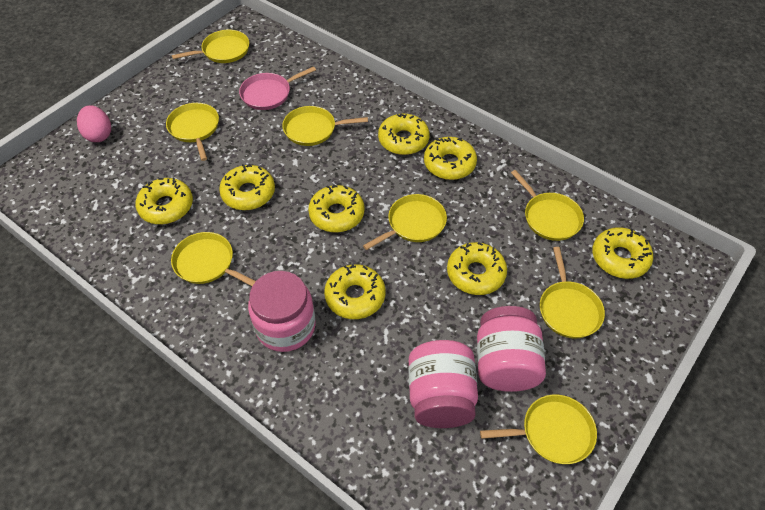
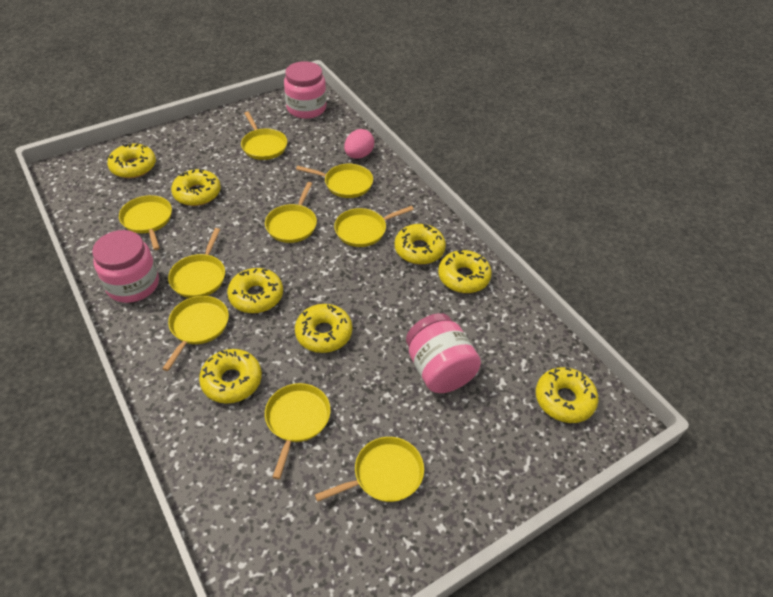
pink pan: 1 -> 0
yellow pan: 8 -> 9

